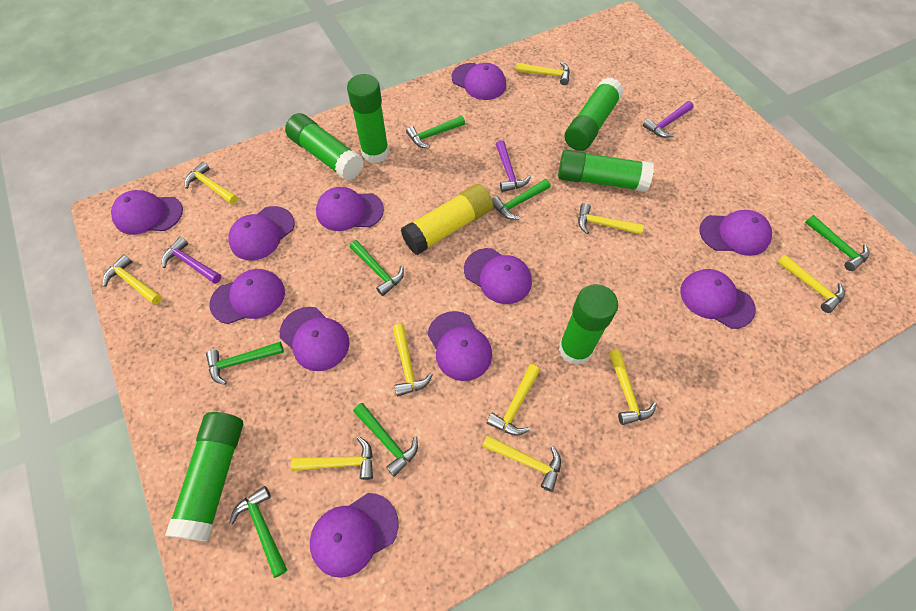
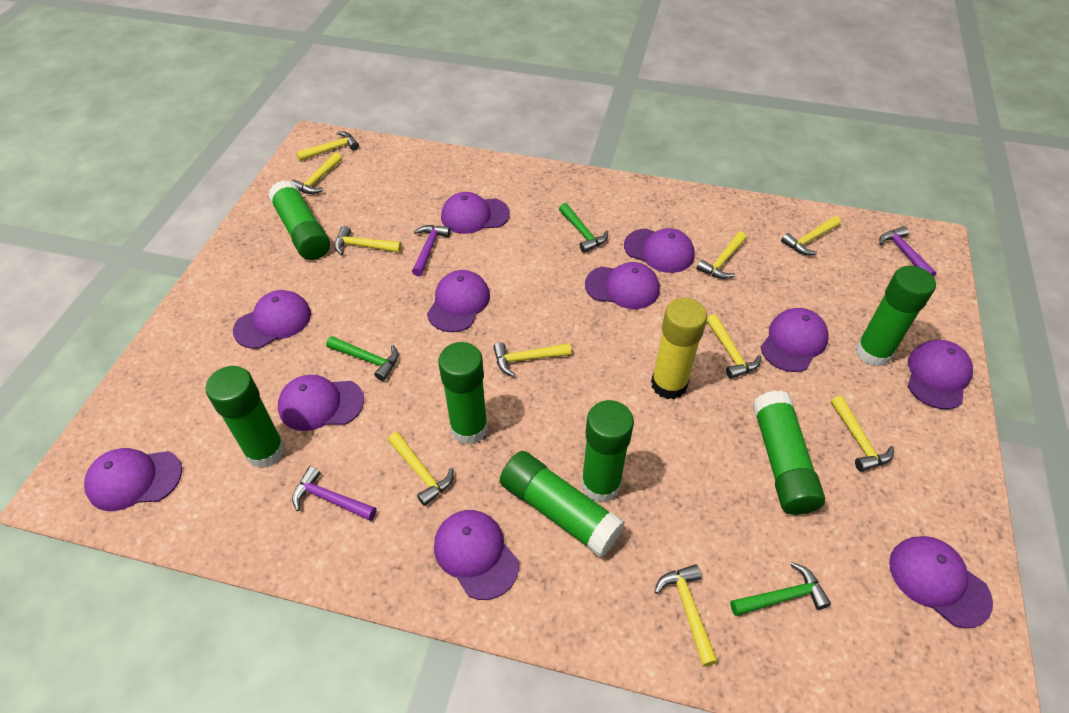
green glue stick: 6 -> 7
green hammer: 7 -> 3

